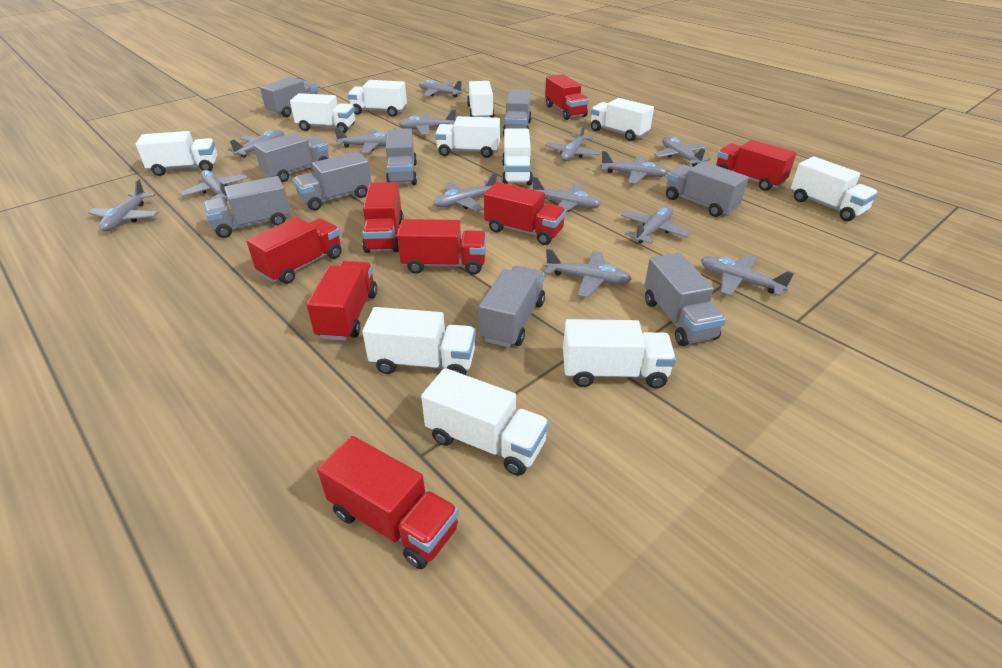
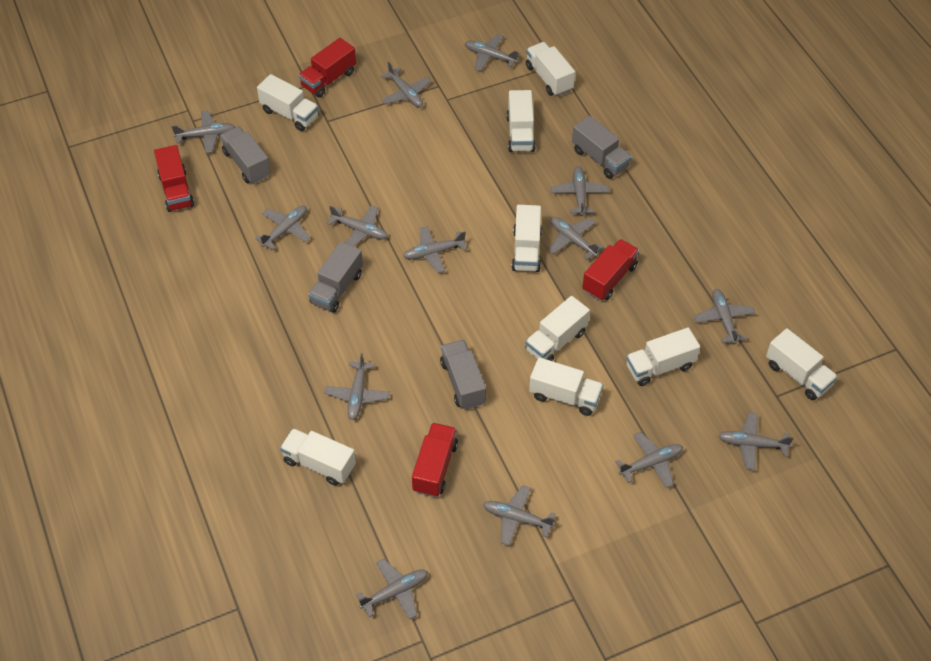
grey truck: 9 -> 4
red truck: 8 -> 4
white truck: 11 -> 9

